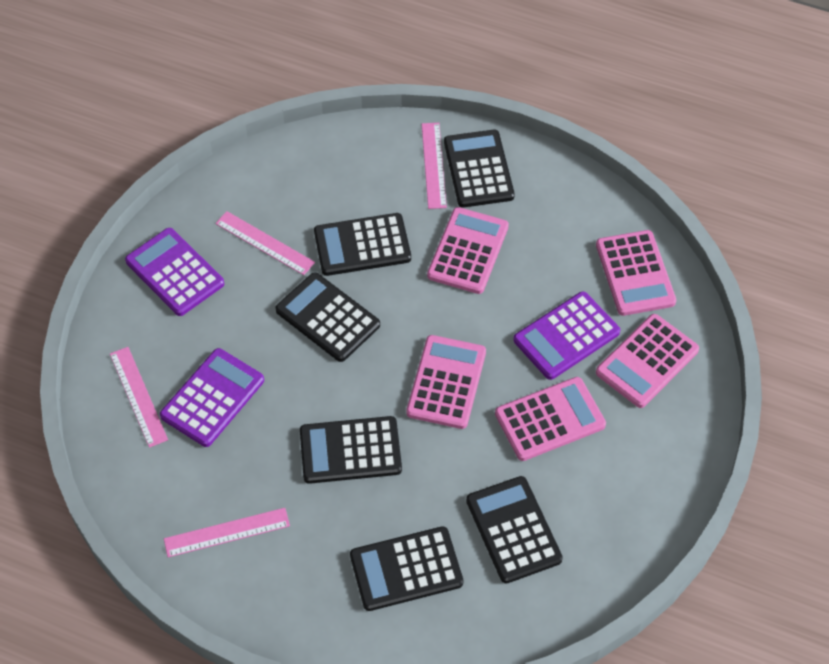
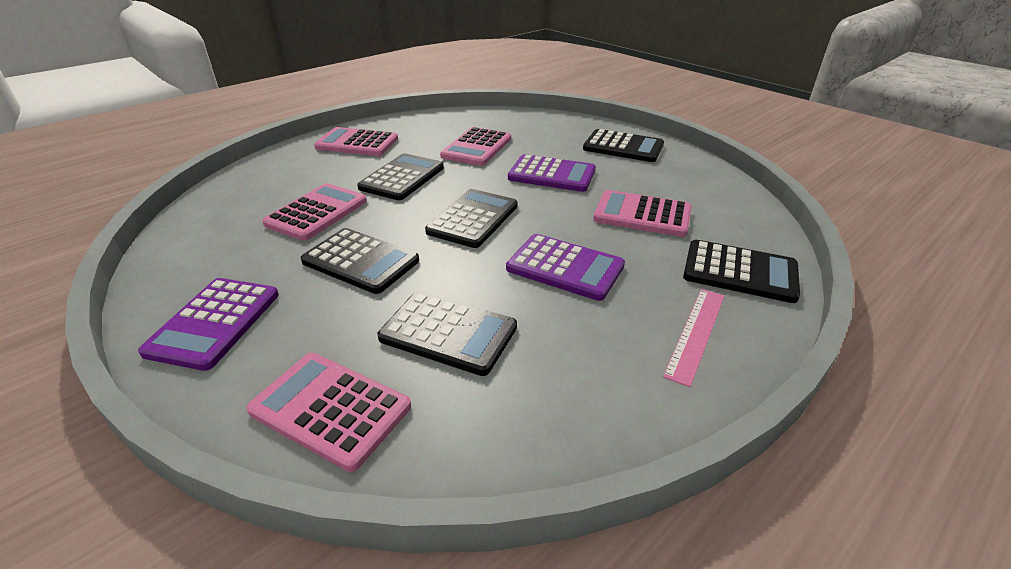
pink ruler: 4 -> 1

